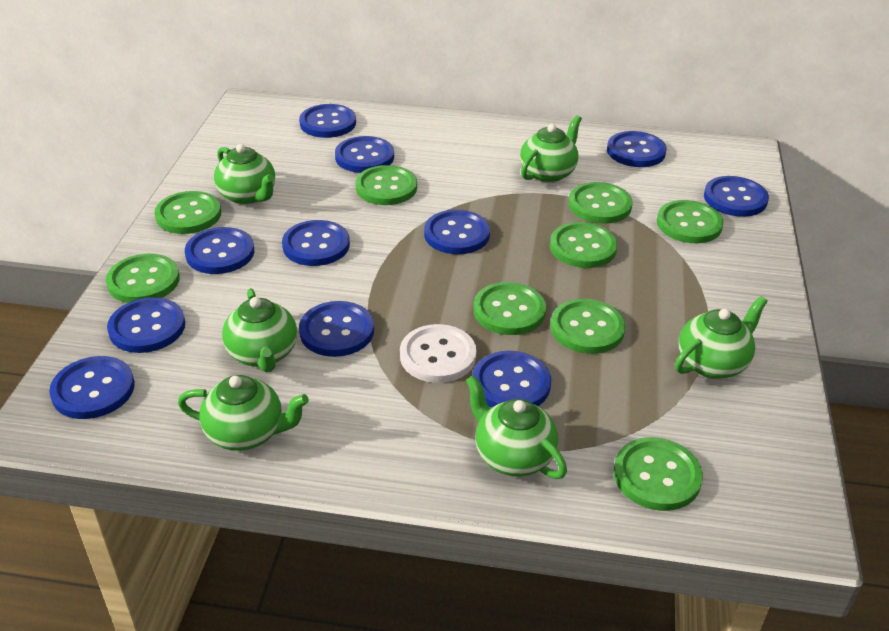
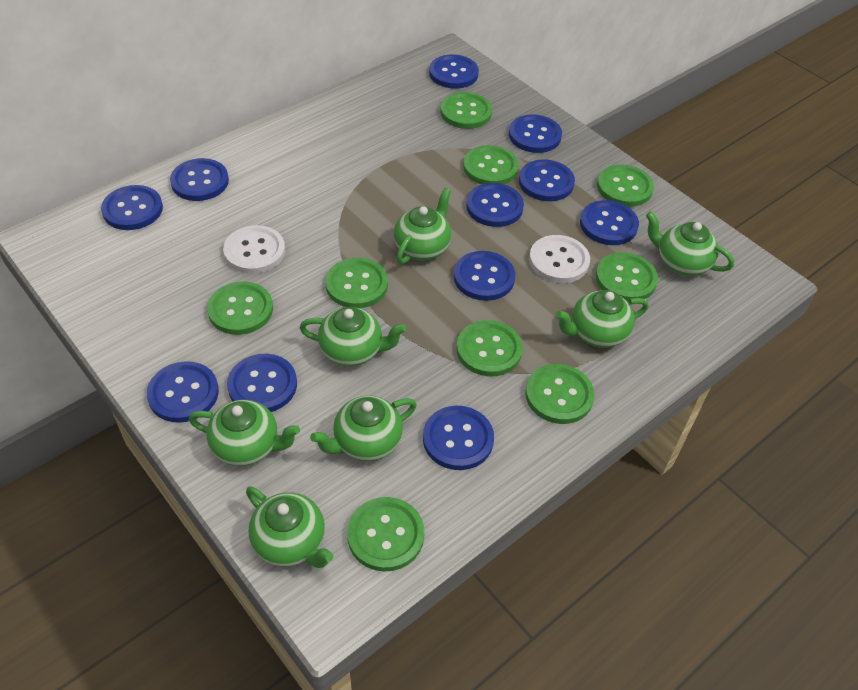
green teapot: 6 -> 7
white button: 1 -> 2

